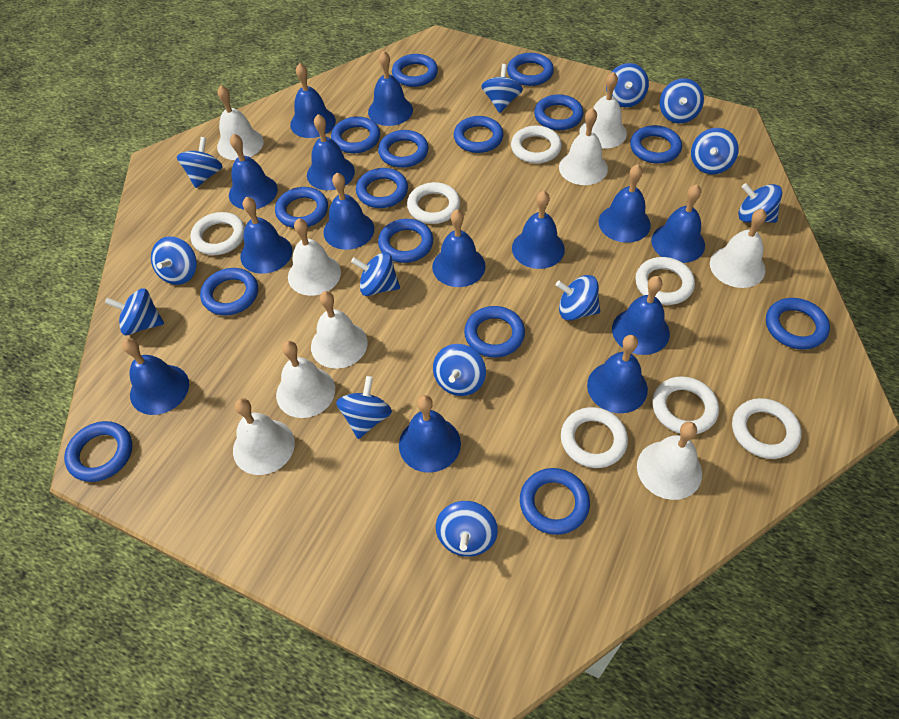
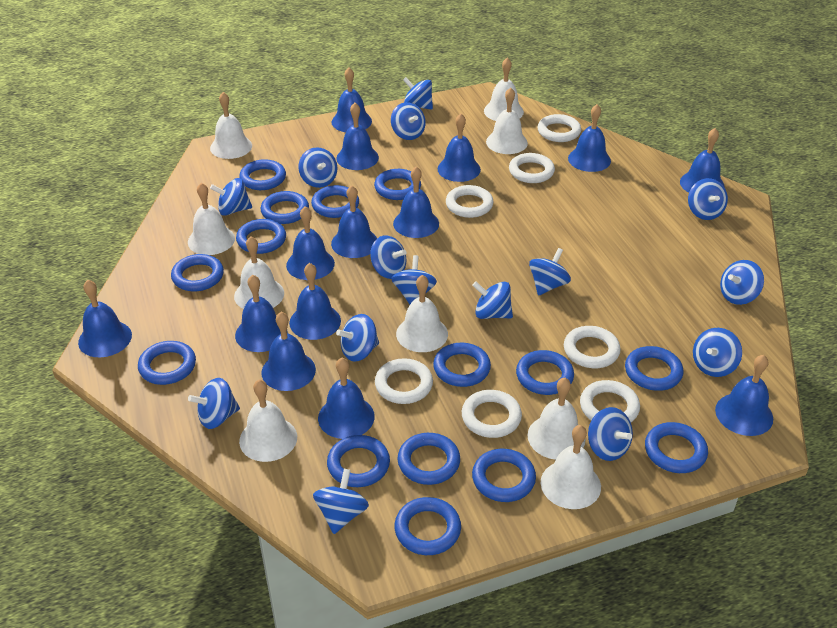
blue spinning top: 13 -> 15

